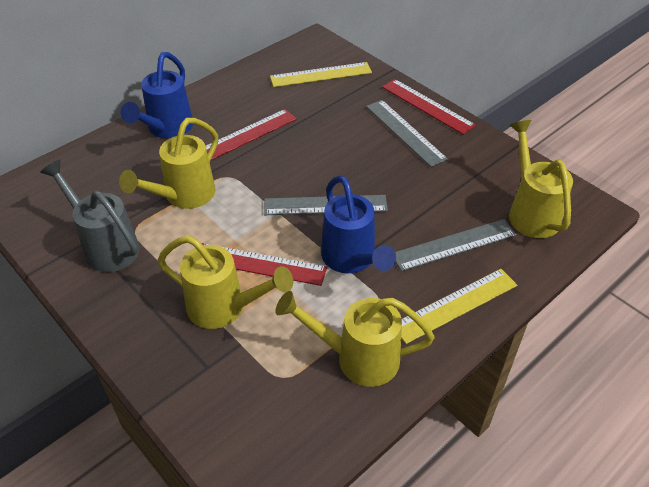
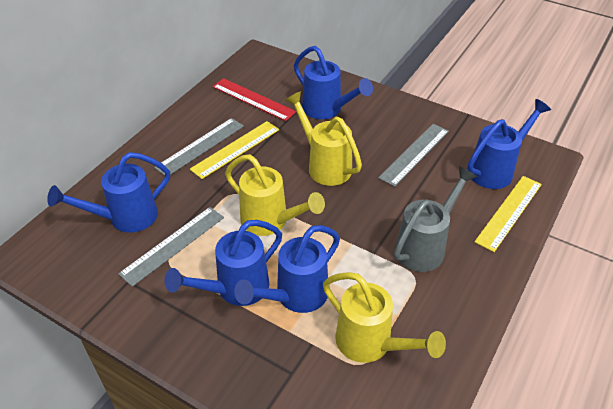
blue watering can: 2 -> 5
red ruler: 3 -> 1
yellow watering can: 4 -> 3

